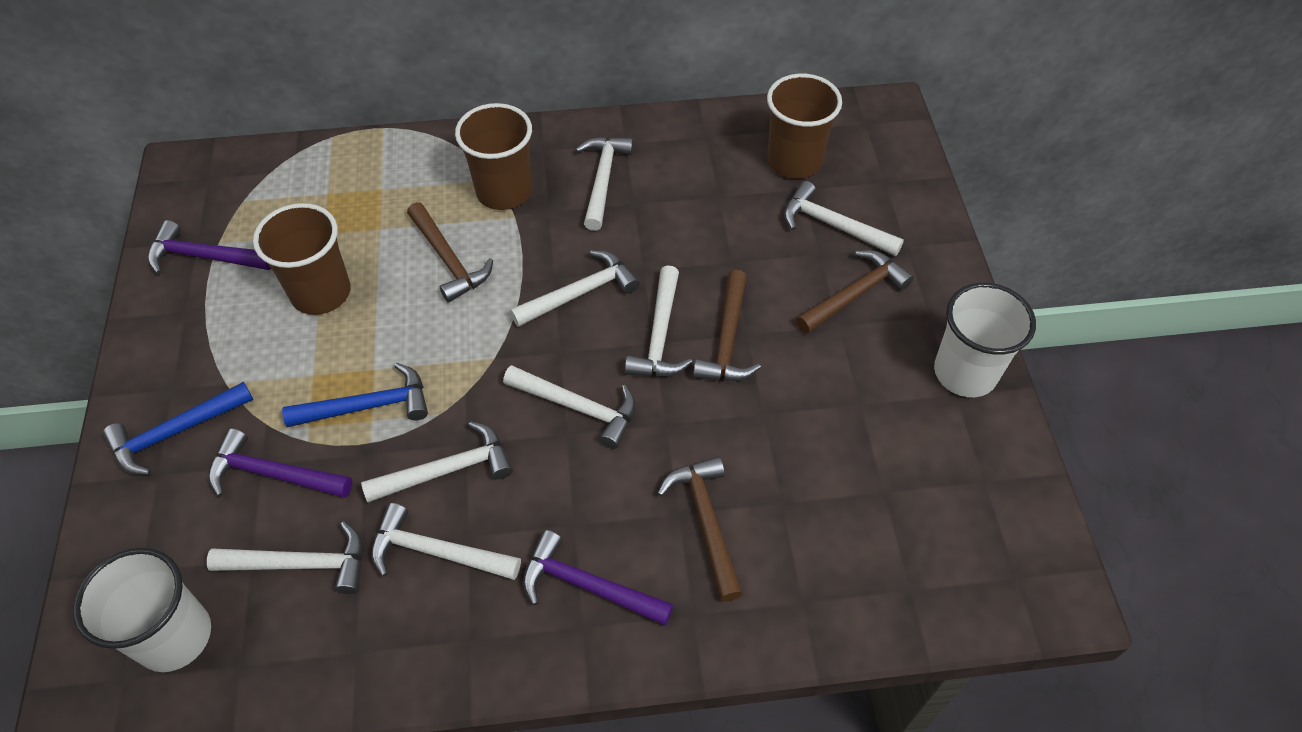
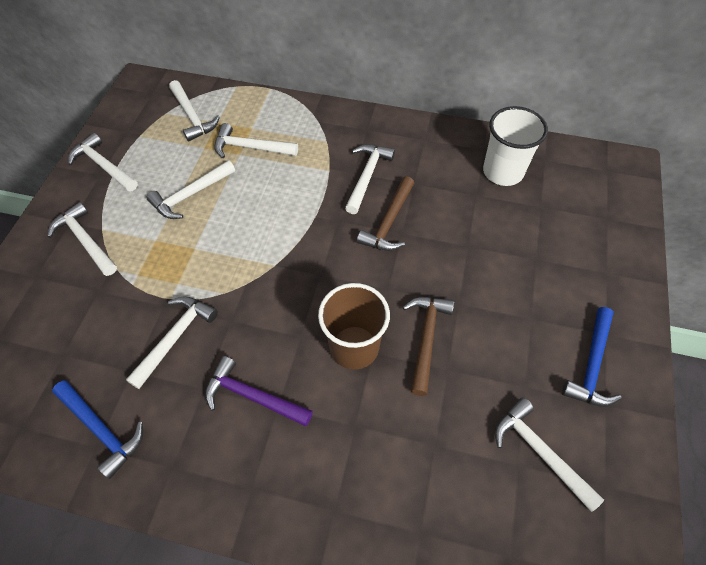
brown cup: 3 -> 1
brown hammer: 4 -> 2
purple hammer: 3 -> 1
white cup: 2 -> 1

